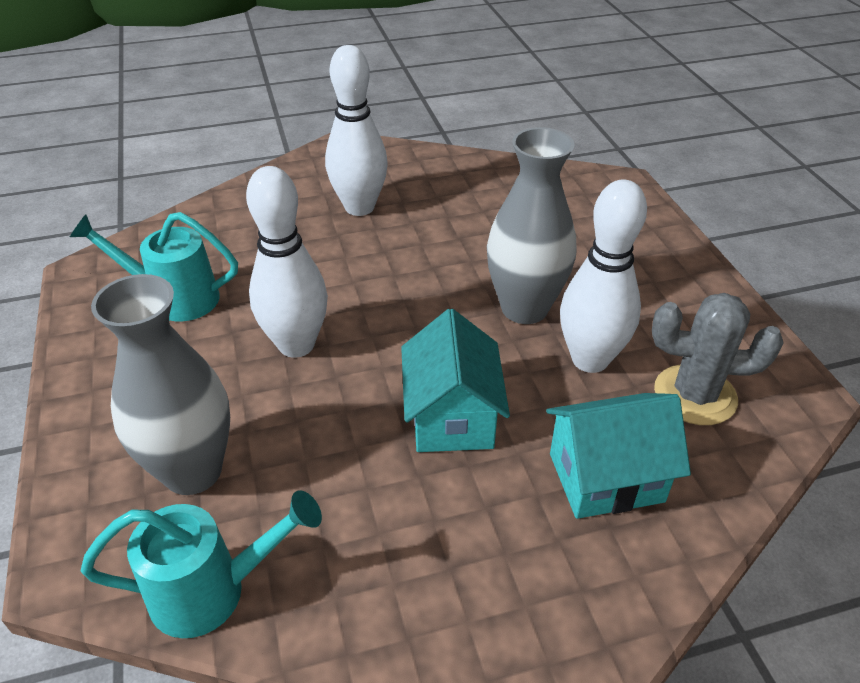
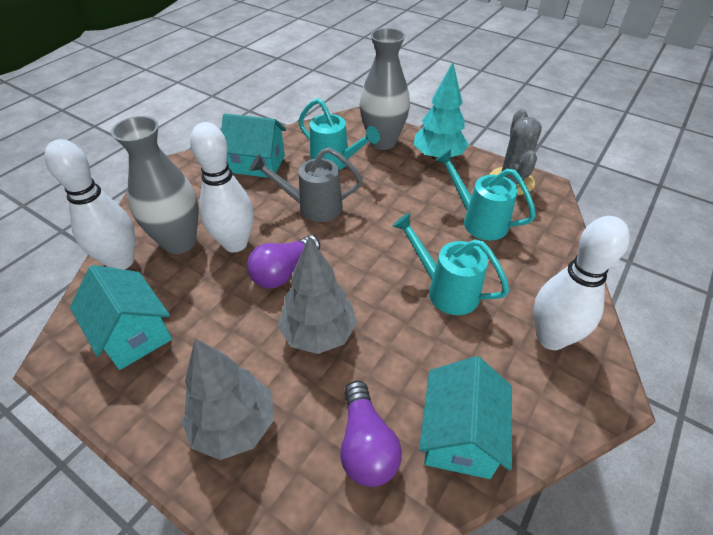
grey tree: 0 -> 2
grey watering can: 0 -> 1
purple light bulb: 0 -> 2
turquoise house: 2 -> 3
turquoise tree: 0 -> 1
turquoise watering can: 2 -> 3

